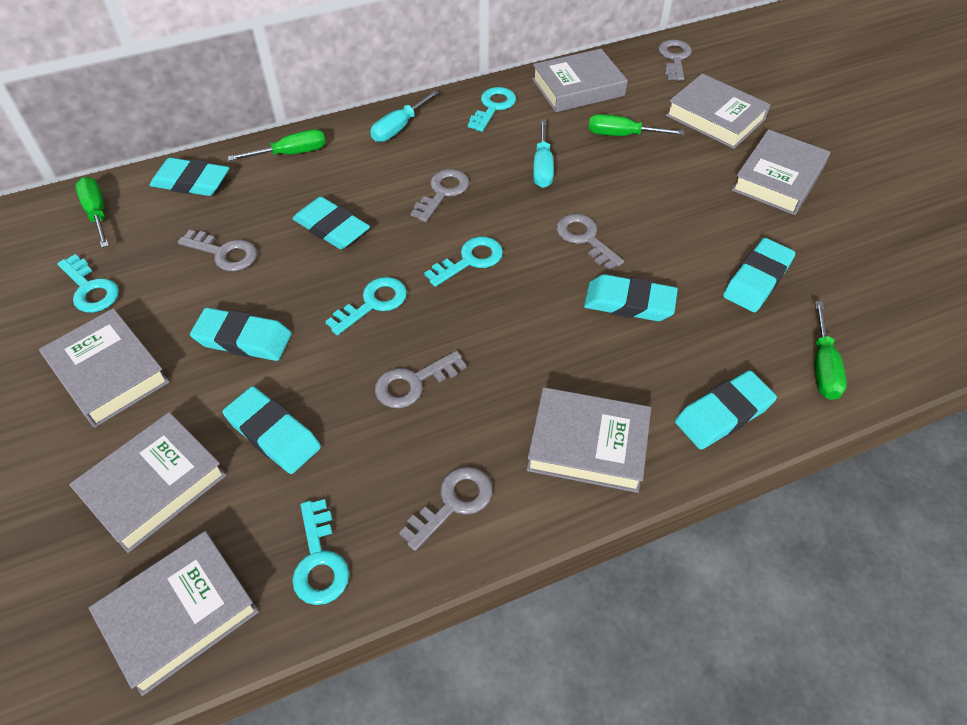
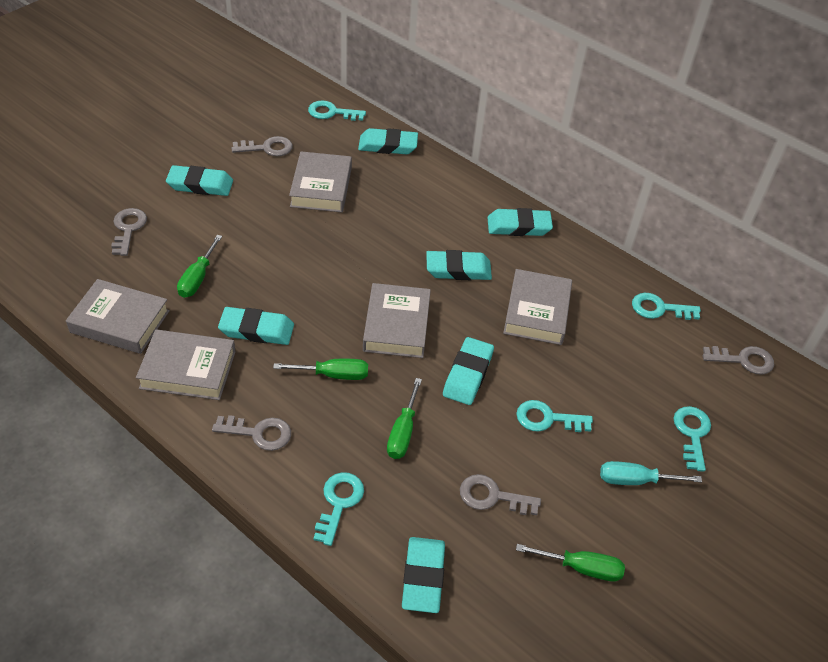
grey book: 7 -> 5
grey key: 6 -> 5
turquoise screwdriver: 2 -> 1

